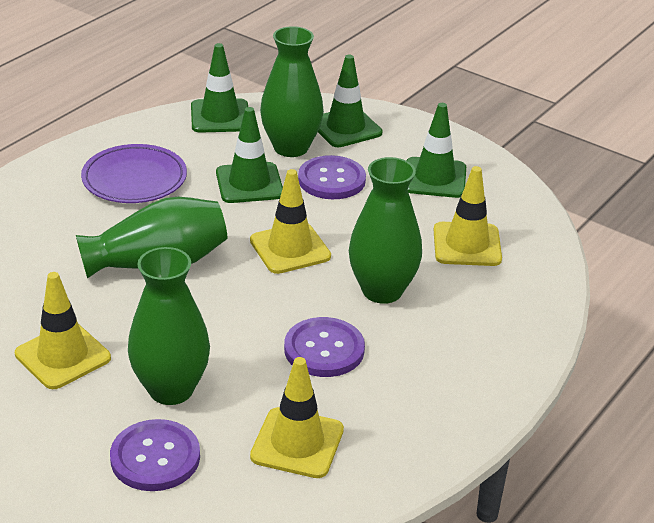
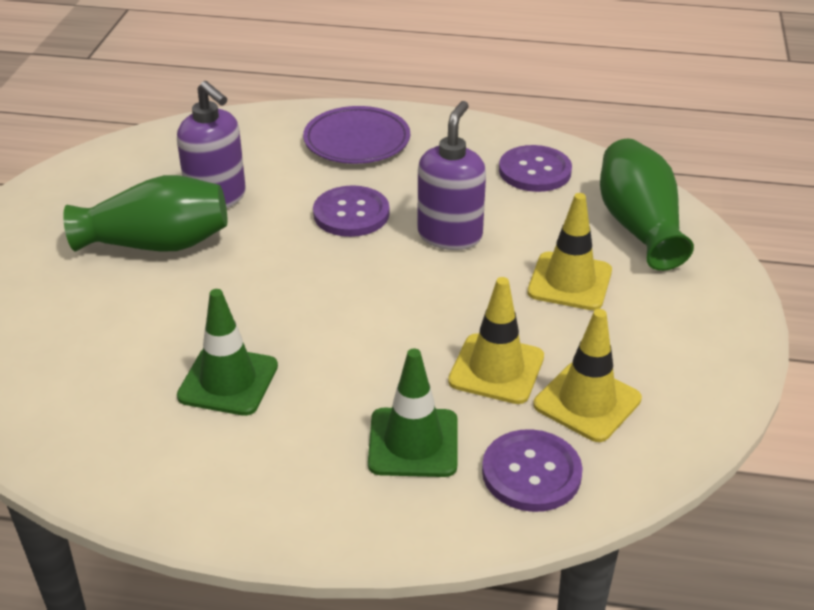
green traffic cone: 4 -> 2
green vase: 4 -> 2
purple soap dispenser: 0 -> 2
yellow traffic cone: 4 -> 3

